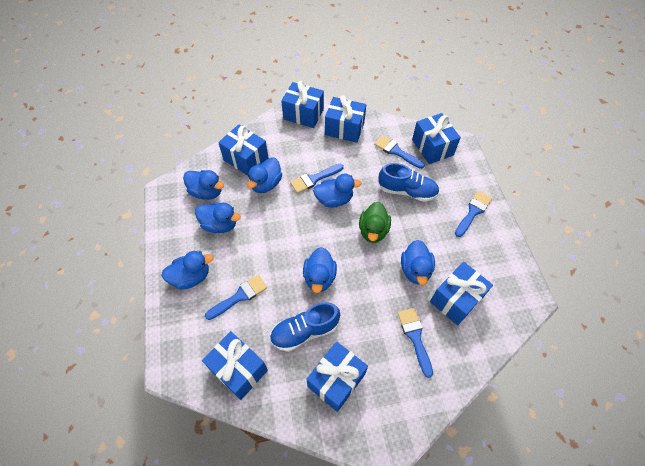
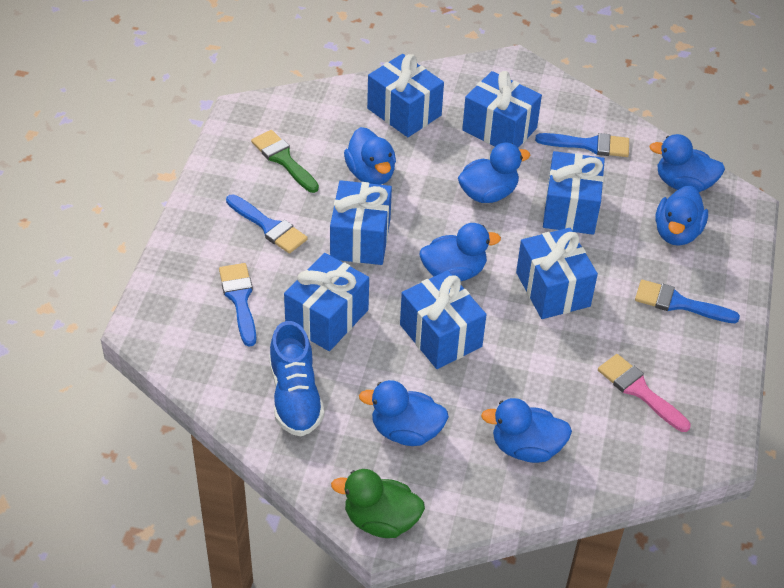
blue brush: 5 -> 4
blue shoe: 2 -> 1
green brush: 0 -> 1
pink brush: 0 -> 1

